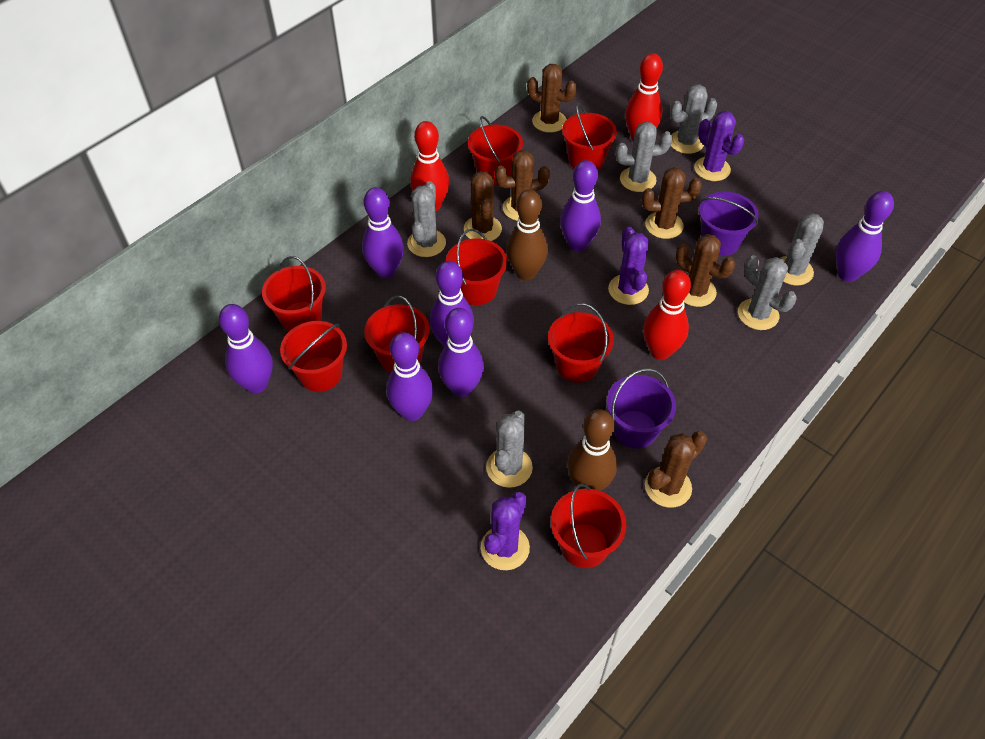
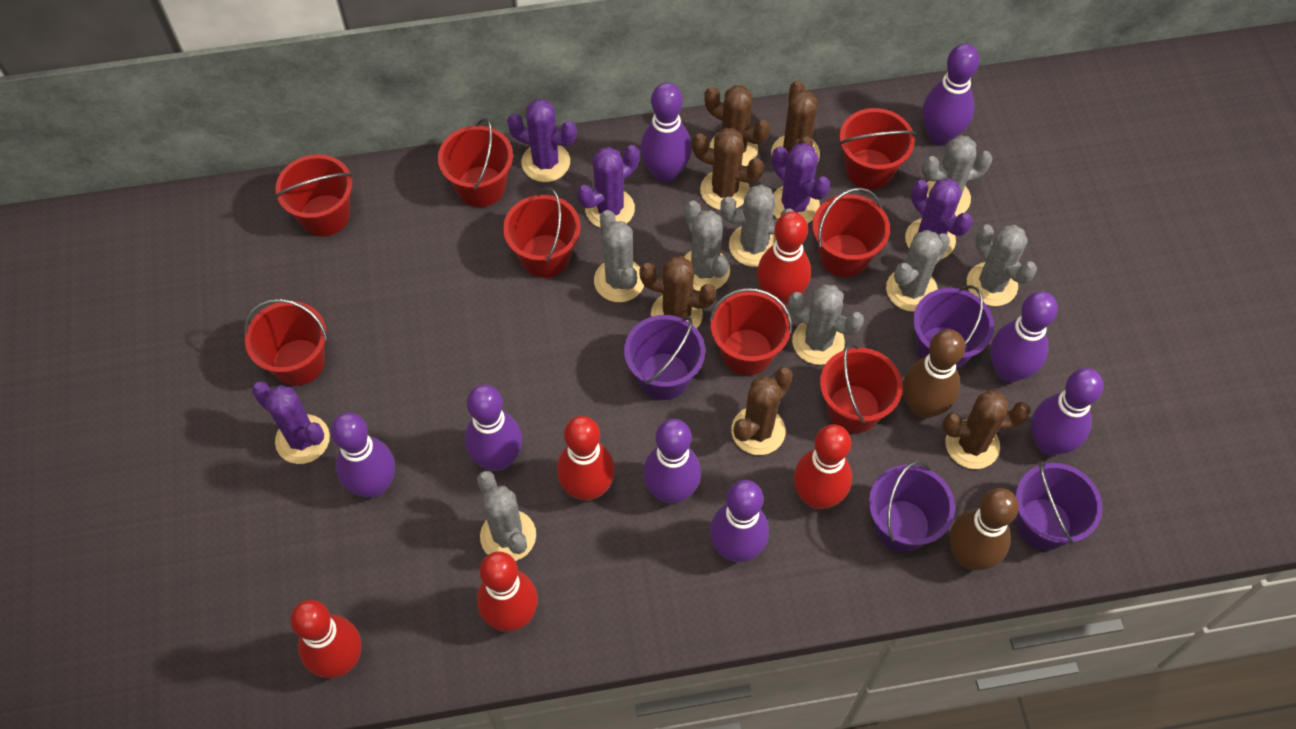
grey cactus: 6 -> 8
purple bowling pin: 7 -> 8
purple bucket: 2 -> 4
purple cactus: 3 -> 5
red bowling pin: 3 -> 5

